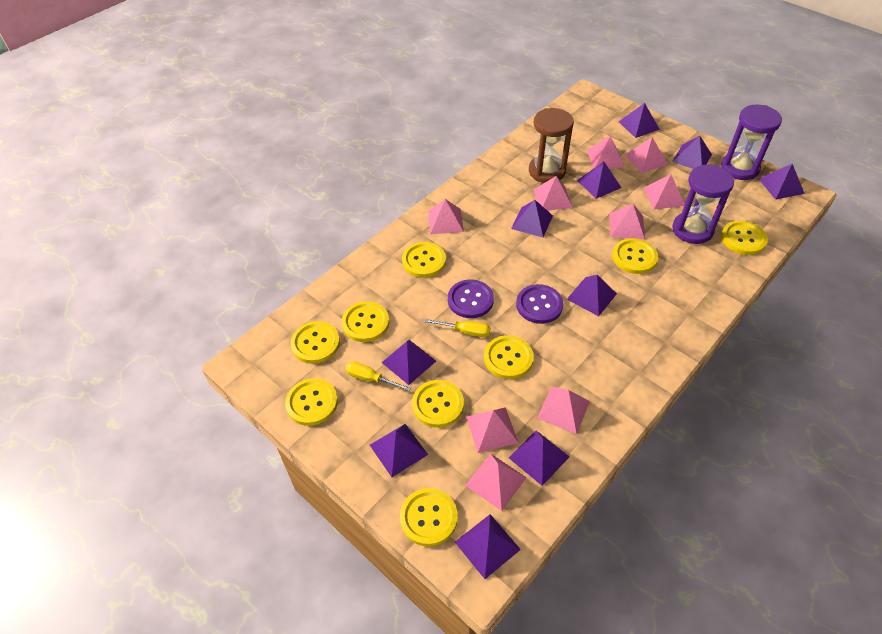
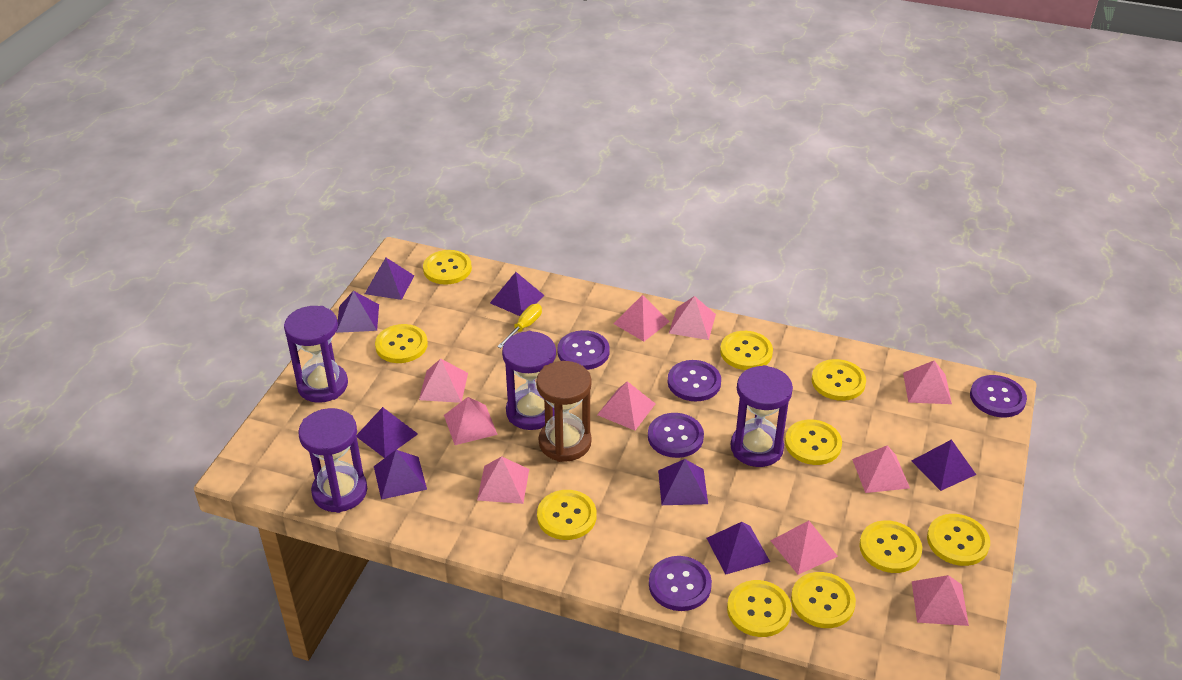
pink pyramid: 9 -> 10
purple button: 2 -> 5
purple hourglass: 2 -> 4
purple pyramid: 10 -> 8
yellow button: 9 -> 10
yellow screwdriver: 2 -> 1

